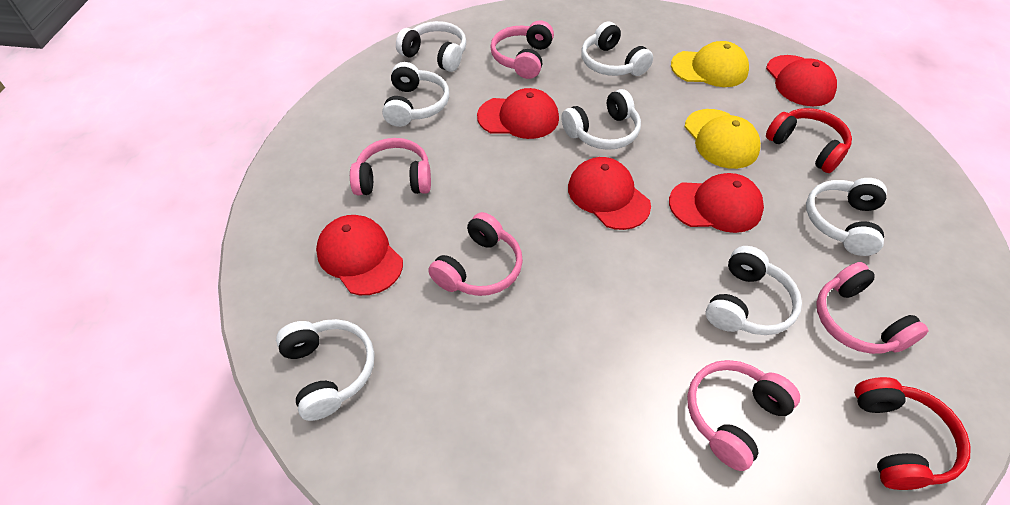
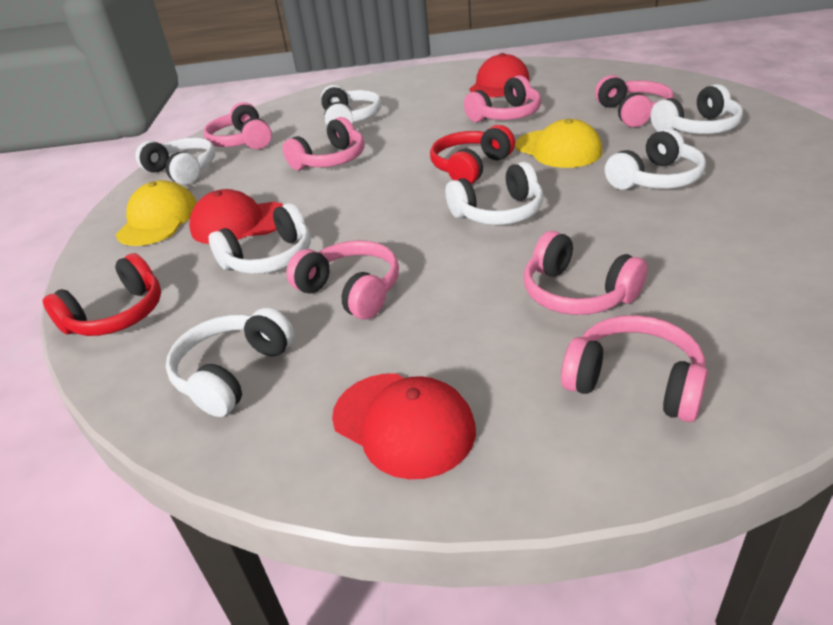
pink headphones: 5 -> 7
red cap: 5 -> 3

